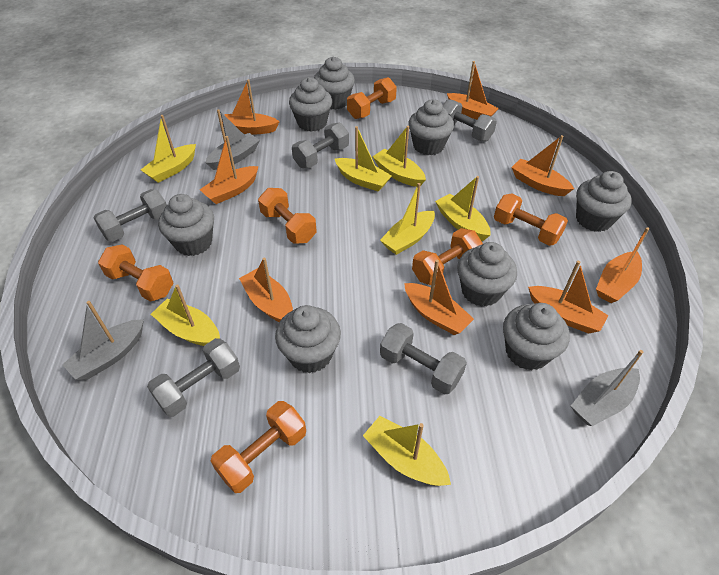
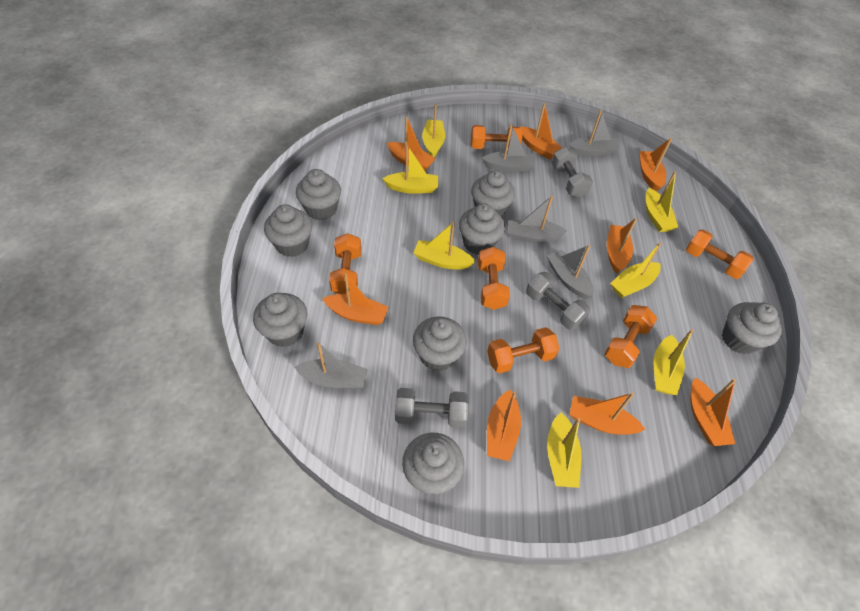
grey boat: 3 -> 5
grey dumbbell: 5 -> 3

